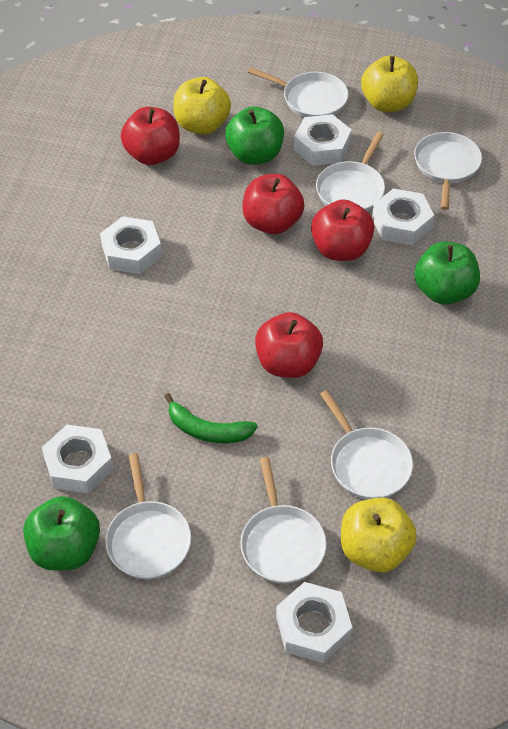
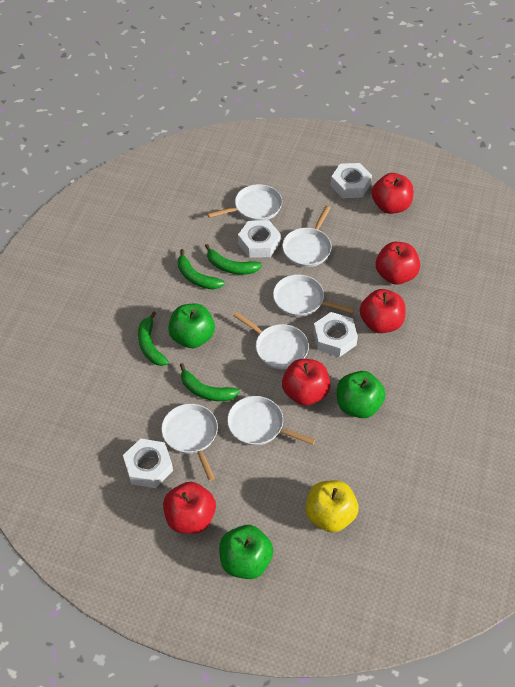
green banana: 1 -> 4
red apple: 4 -> 5
white nut: 5 -> 4
yellow apple: 3 -> 1

